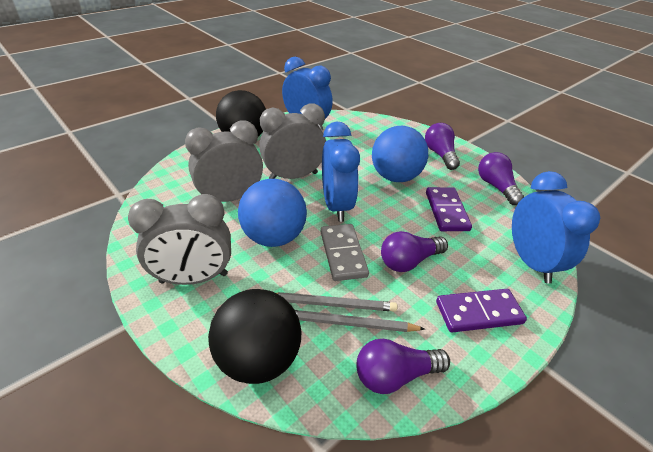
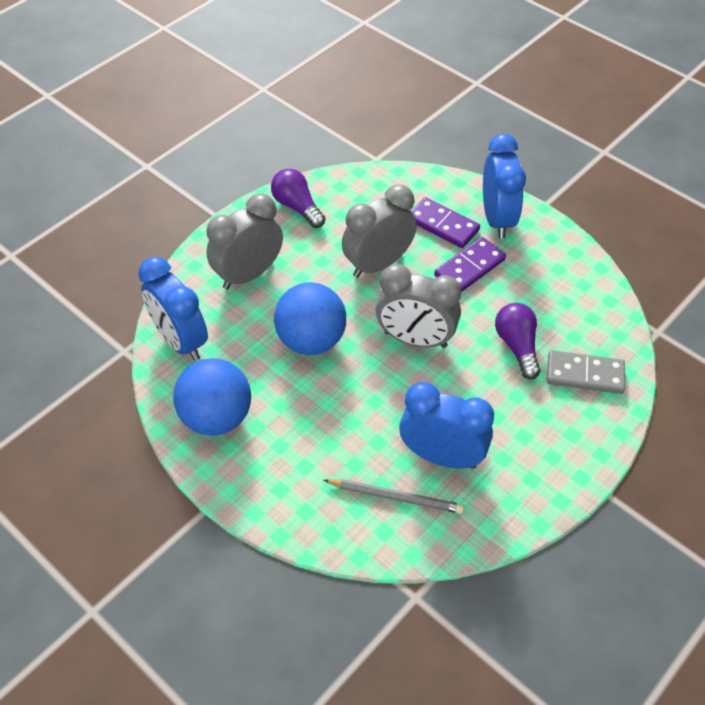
black ball: 2 -> 0
grey pencil: 2 -> 1
purple light bulb: 4 -> 2

